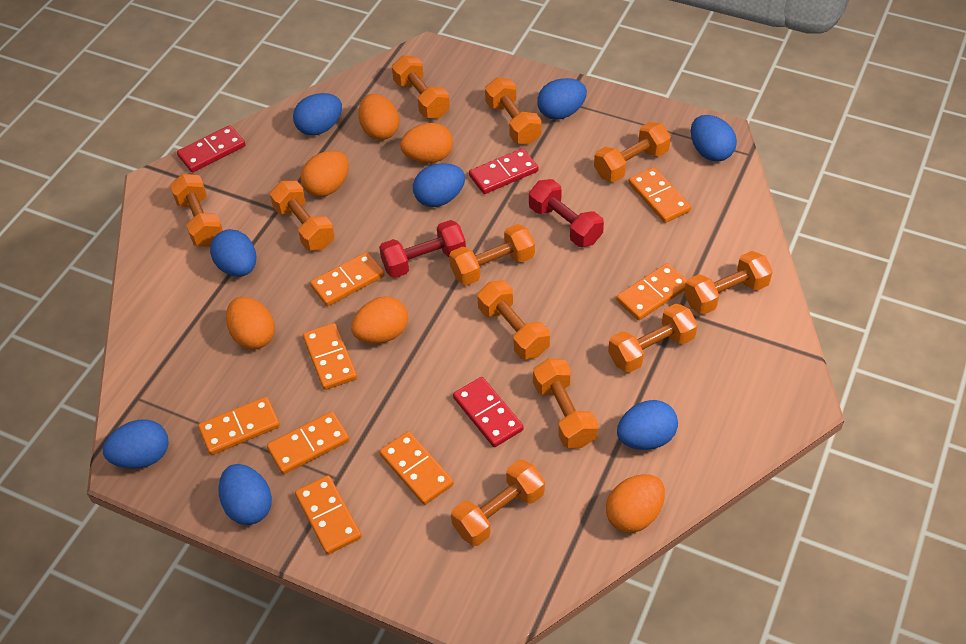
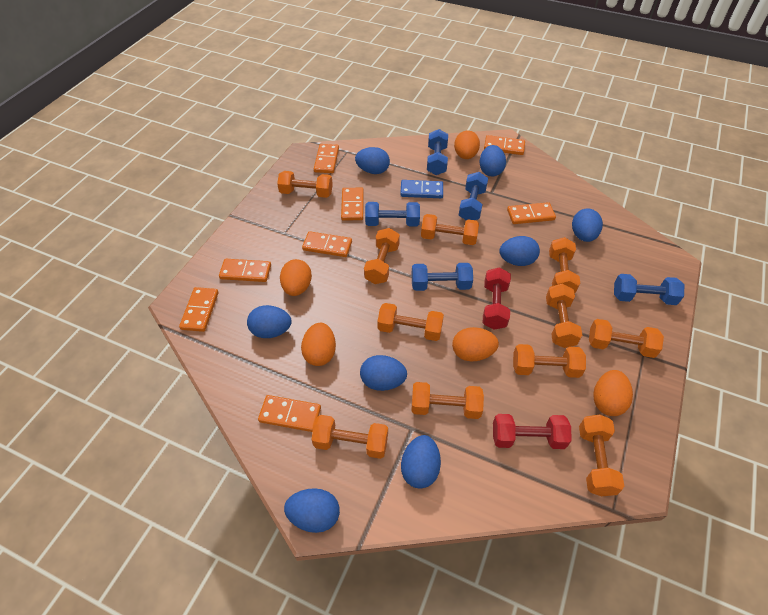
blue domino: 0 -> 1
blue dumbbell: 0 -> 5
orange egg: 6 -> 5
red domino: 3 -> 0

